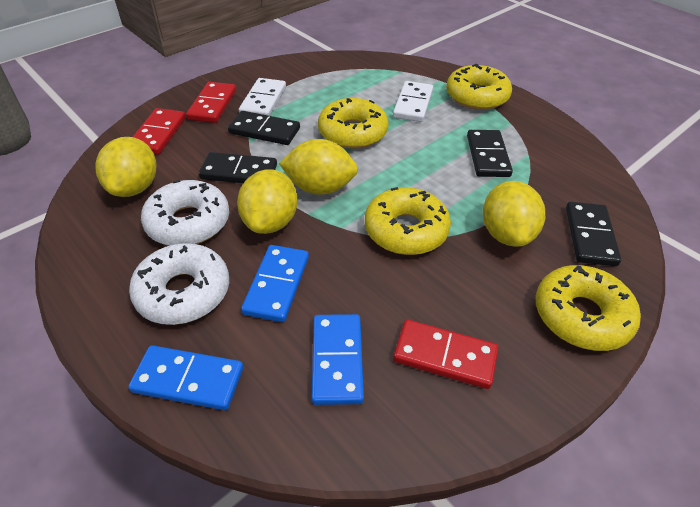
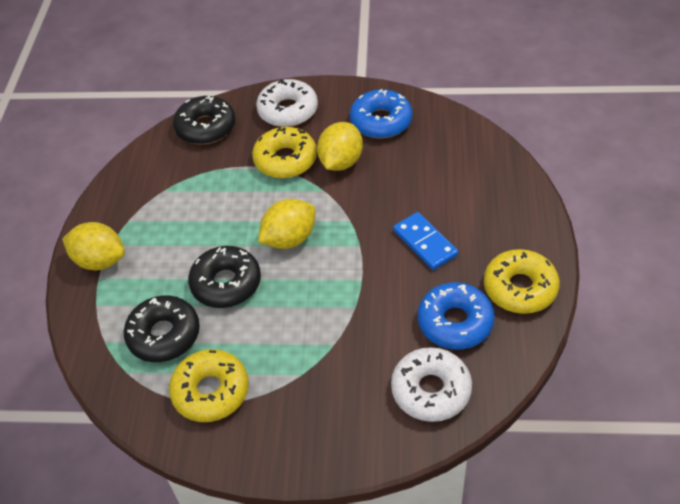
black domino: 4 -> 0
black donut: 0 -> 3
blue domino: 3 -> 1
blue donut: 0 -> 2
red domino: 3 -> 0
white domino: 2 -> 0
yellow donut: 4 -> 3
yellow lemon: 4 -> 3

